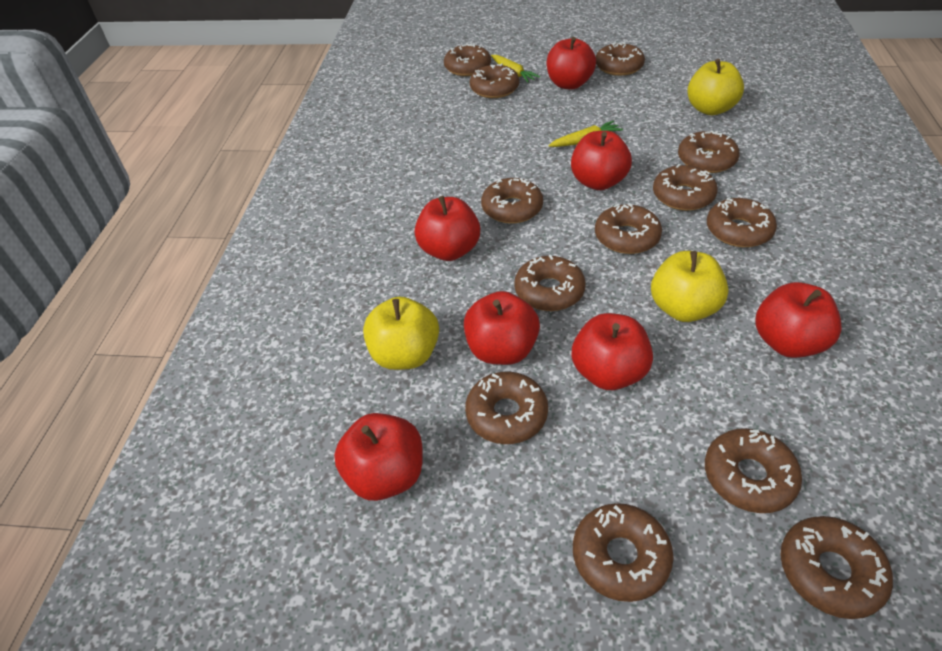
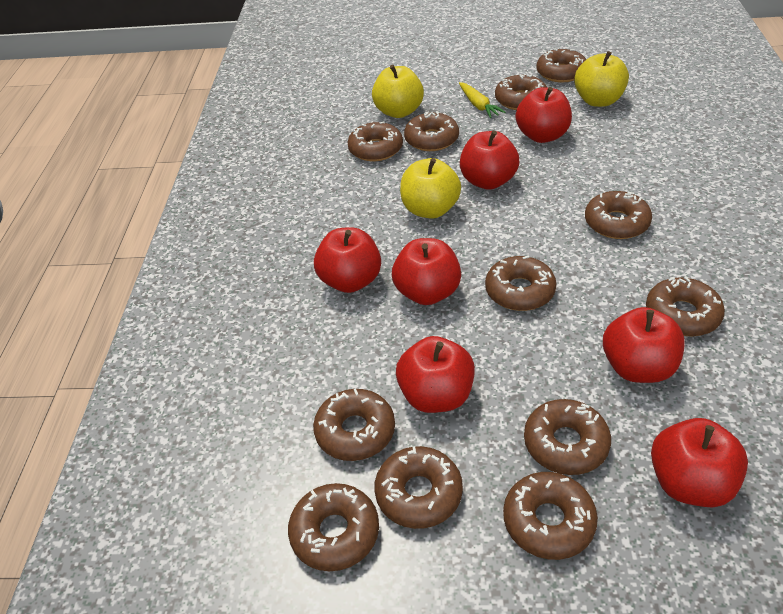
brown donut: 13 -> 12
yellow carrot: 2 -> 1

